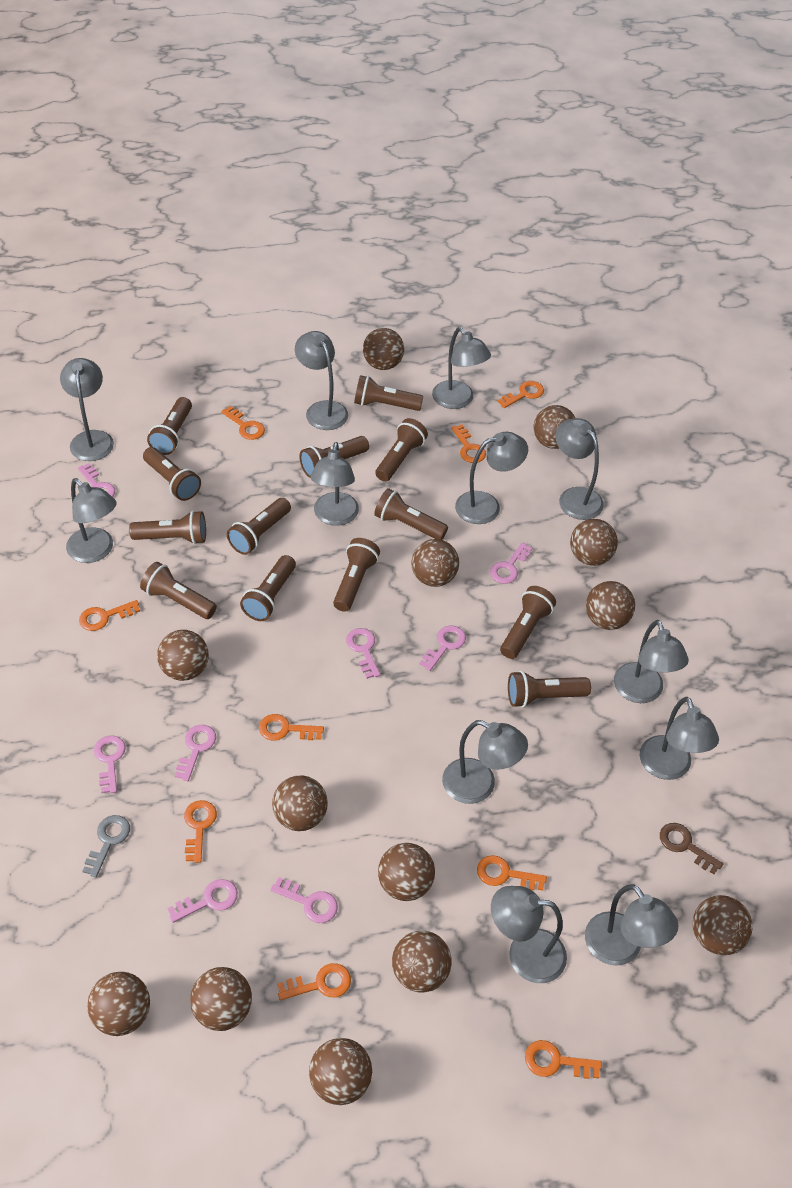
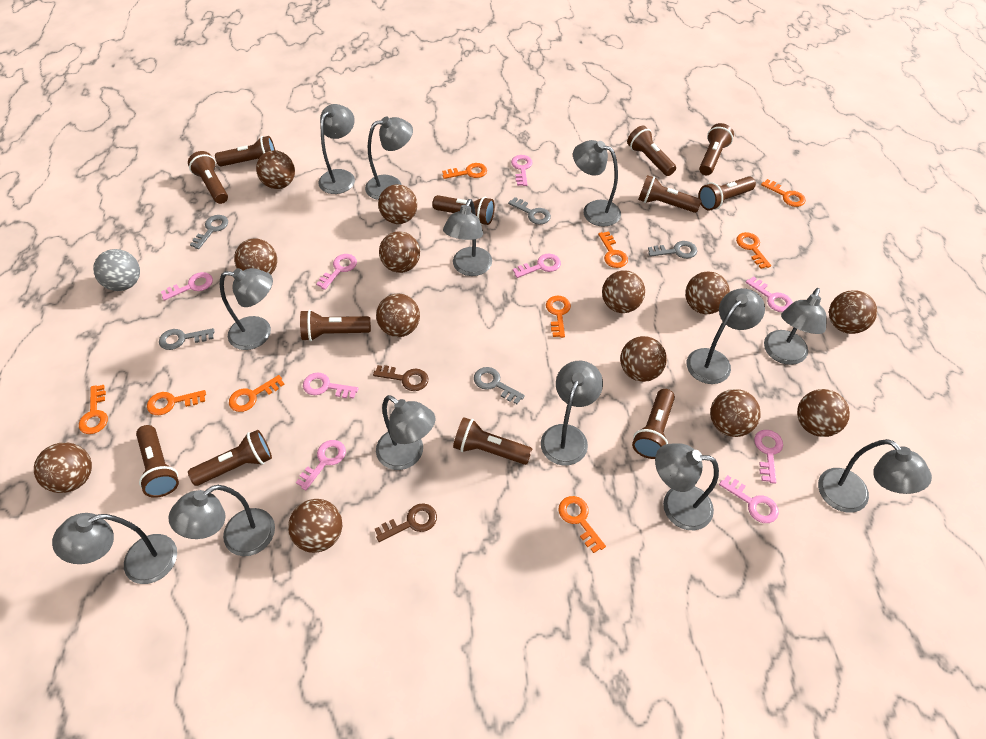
brown flashlight: 13 -> 12
brown key: 1 -> 2
grey ball: 0 -> 1
grey key: 1 -> 5
grey lamp: 12 -> 13
pink key: 8 -> 9

